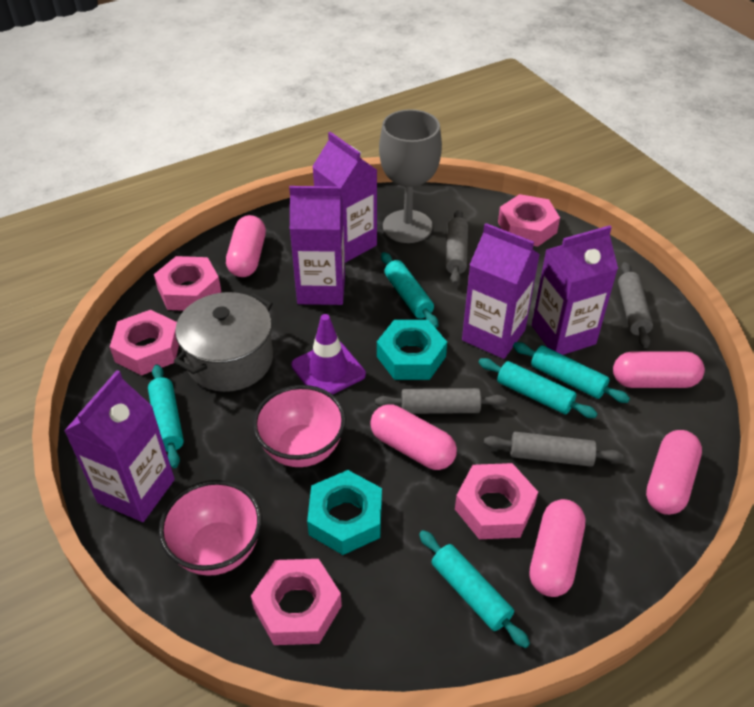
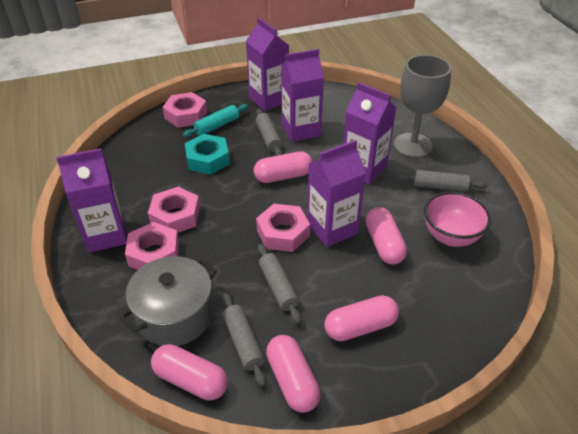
pink bowl: 2 -> 1
pink nut: 5 -> 4
purple traffic cone: 1 -> 0
turquoise nut: 2 -> 1
turquoise rolling pin: 5 -> 1

